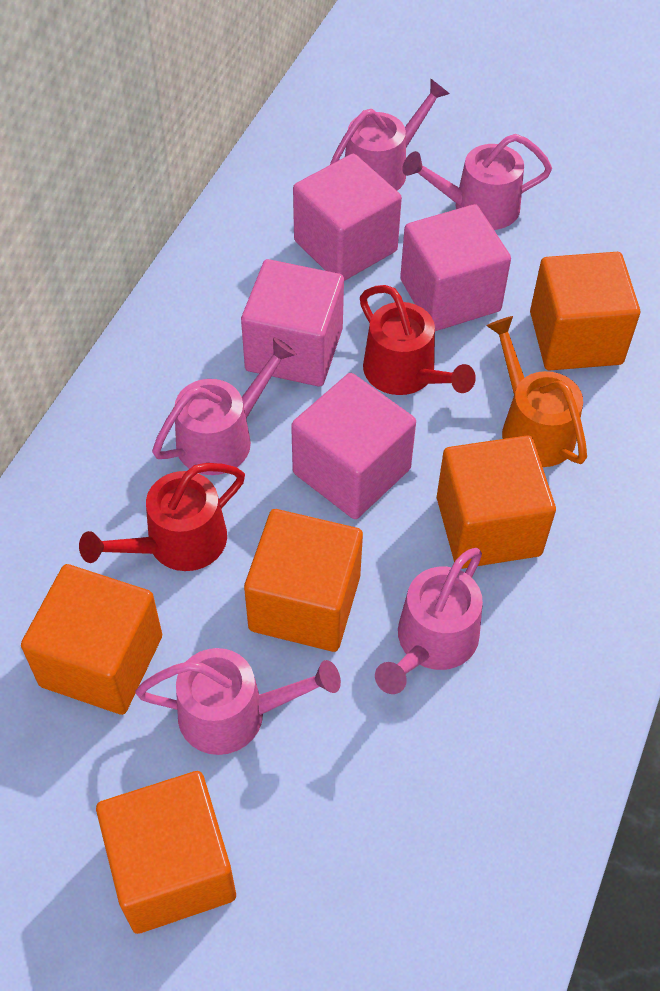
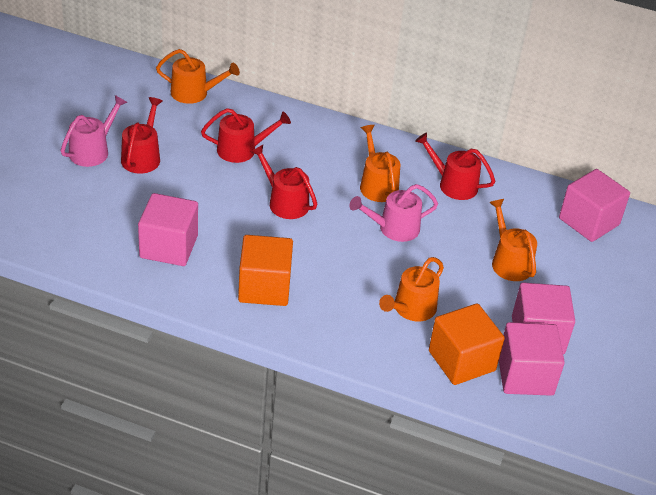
orange cube: 5 -> 2
orange watering can: 1 -> 4
pink watering can: 5 -> 2
red watering can: 2 -> 4

